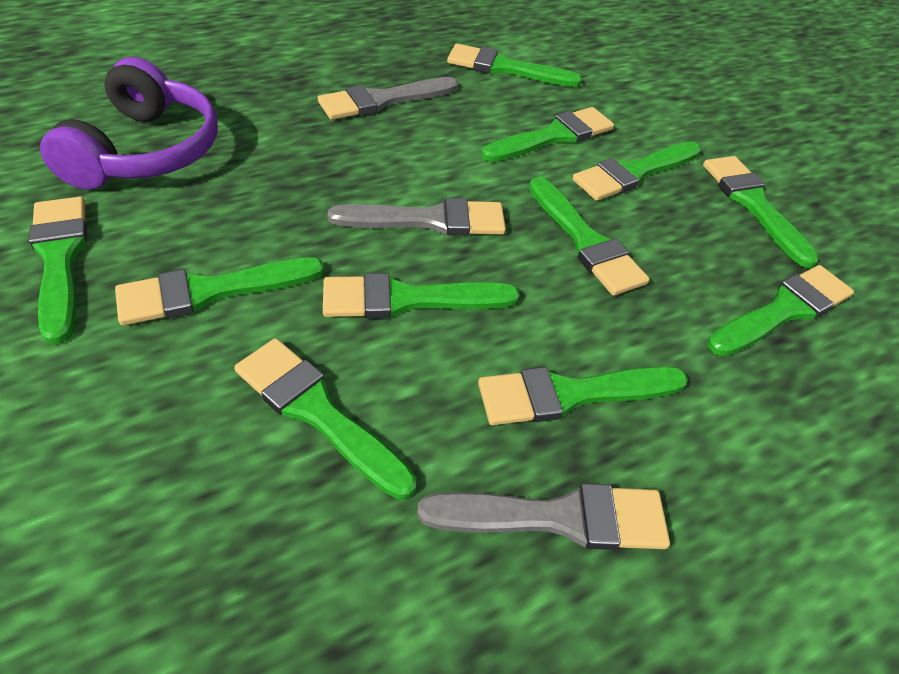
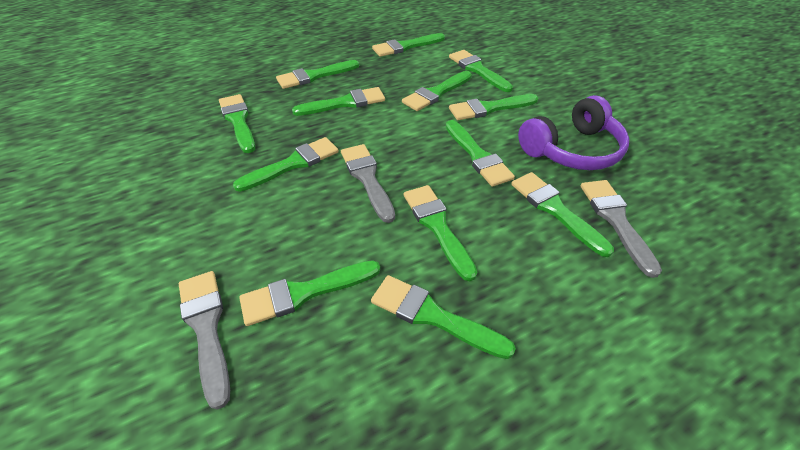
green brush: 11 -> 13

